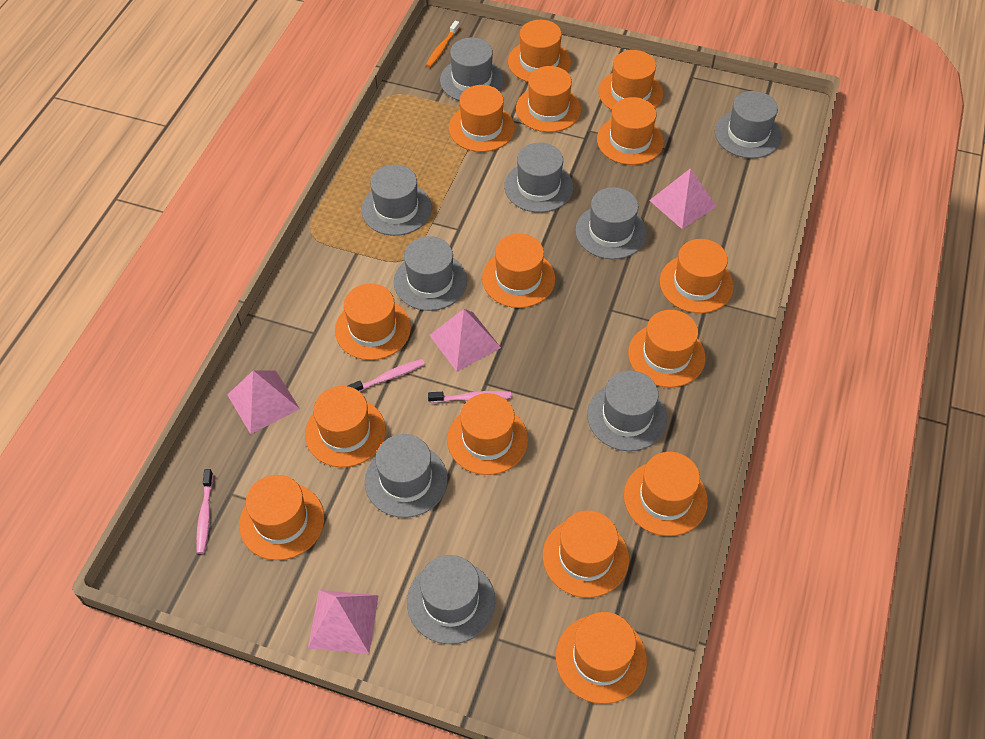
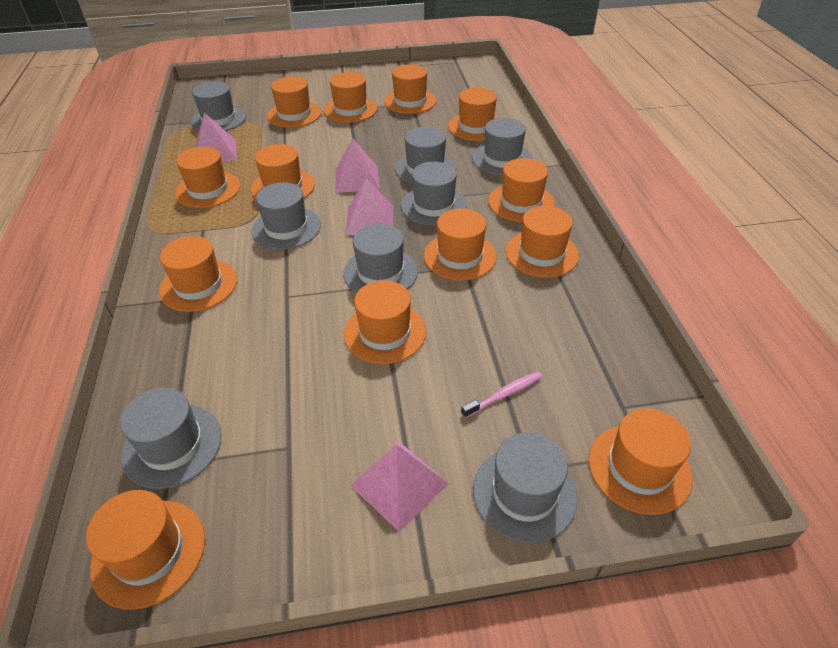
grey hat: 9 -> 8
orange hat: 15 -> 13
orange toothbrush: 1 -> 0
pink toothbrush: 3 -> 1

